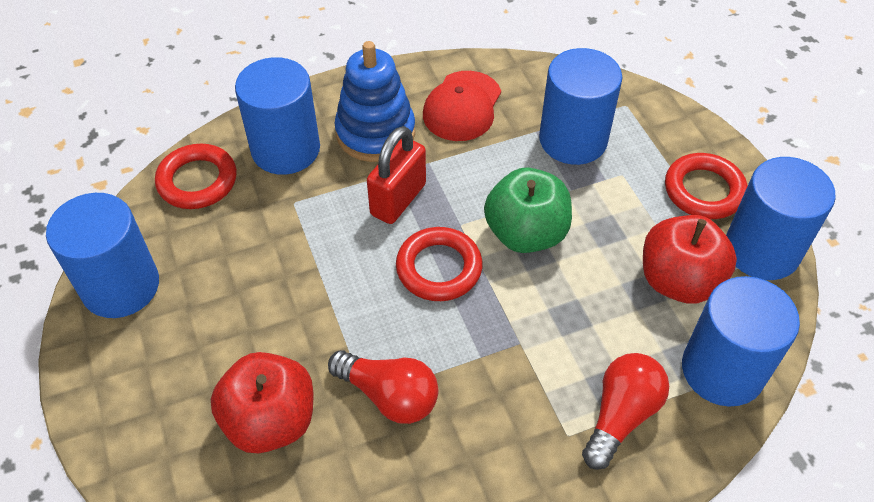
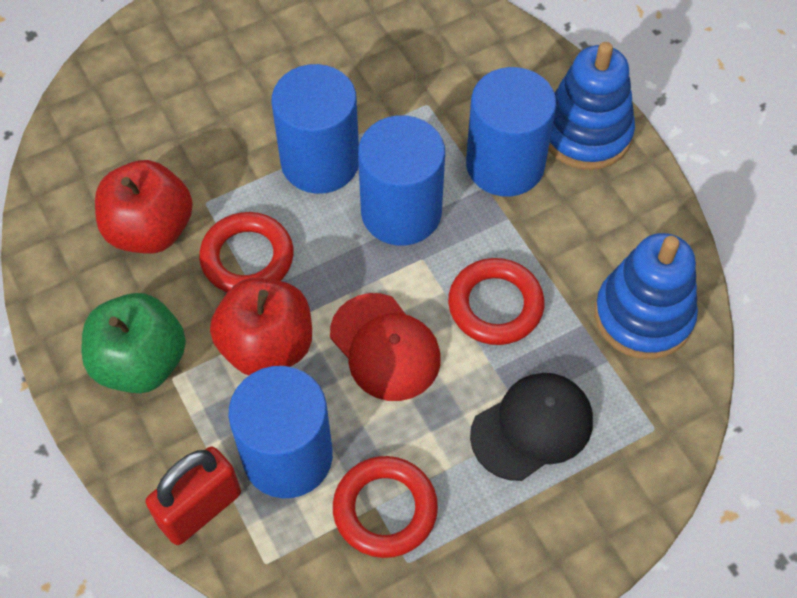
black cap: 0 -> 1
blue cylinder: 5 -> 4
blue stacking toy: 1 -> 2
red light bulb: 2 -> 0

